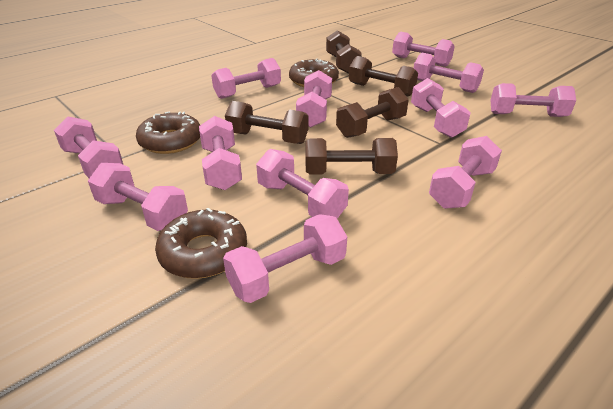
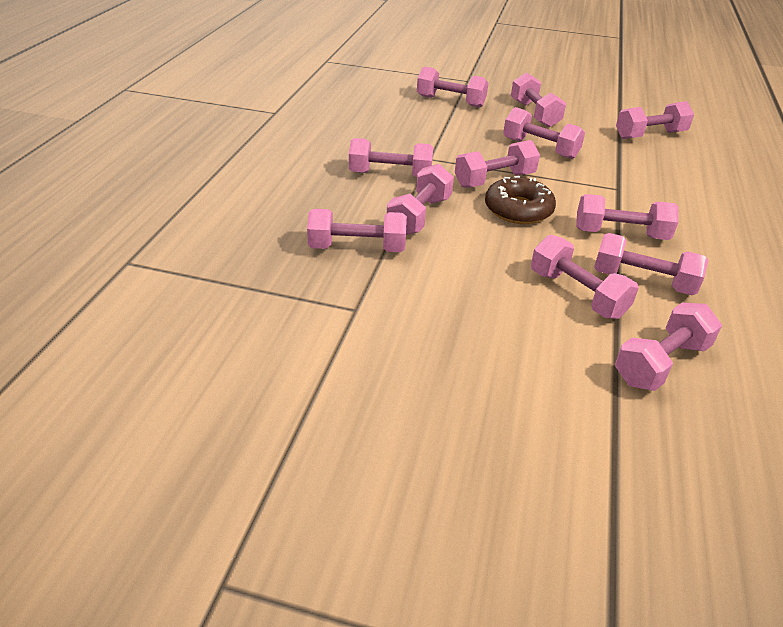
brown donut: 3 -> 1
brown dumbbell: 5 -> 0

